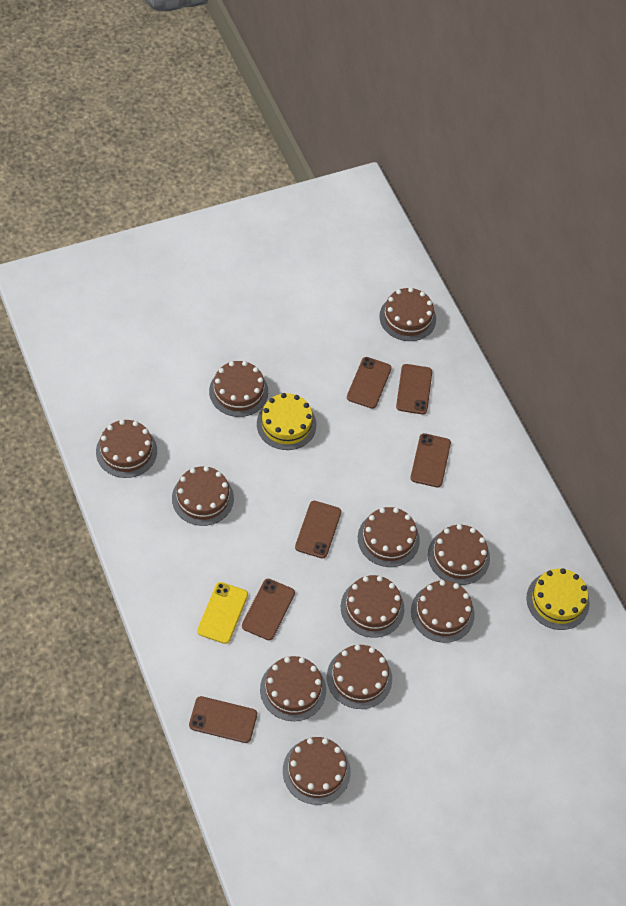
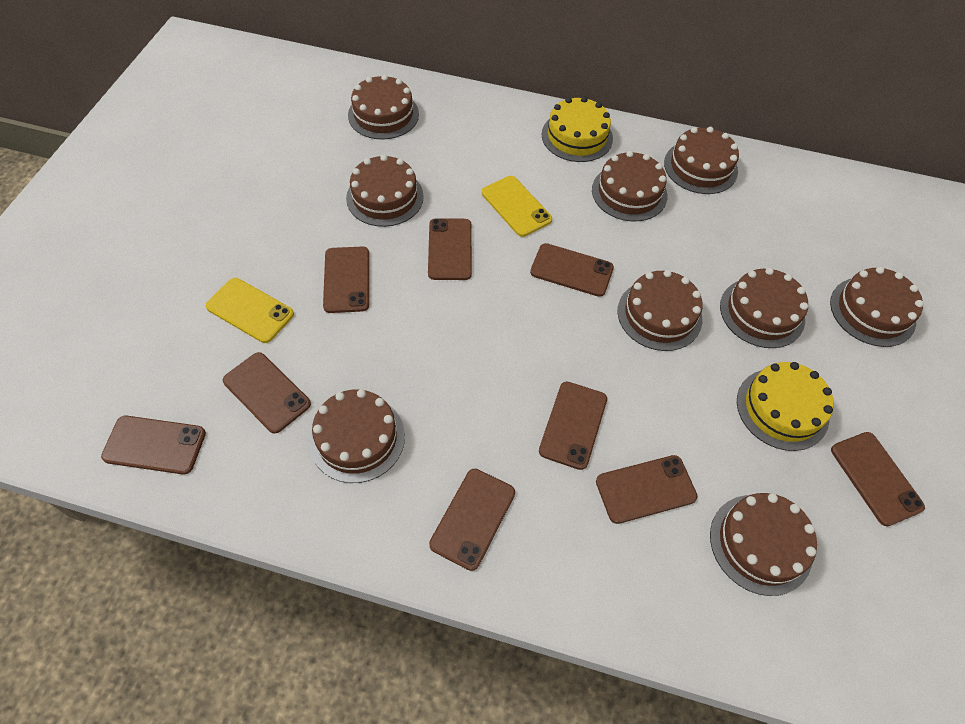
brown cake: 11 -> 9
brown phone: 6 -> 9
yellow phone: 1 -> 2

